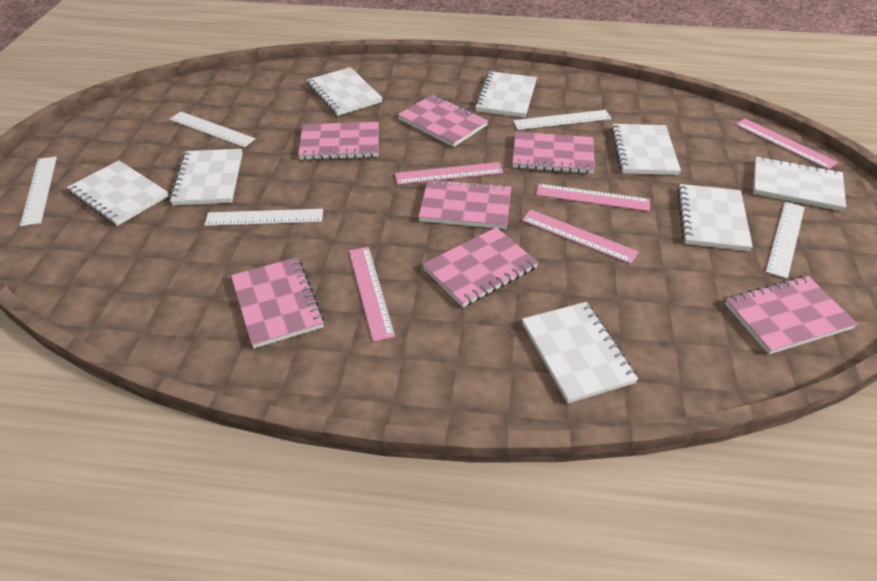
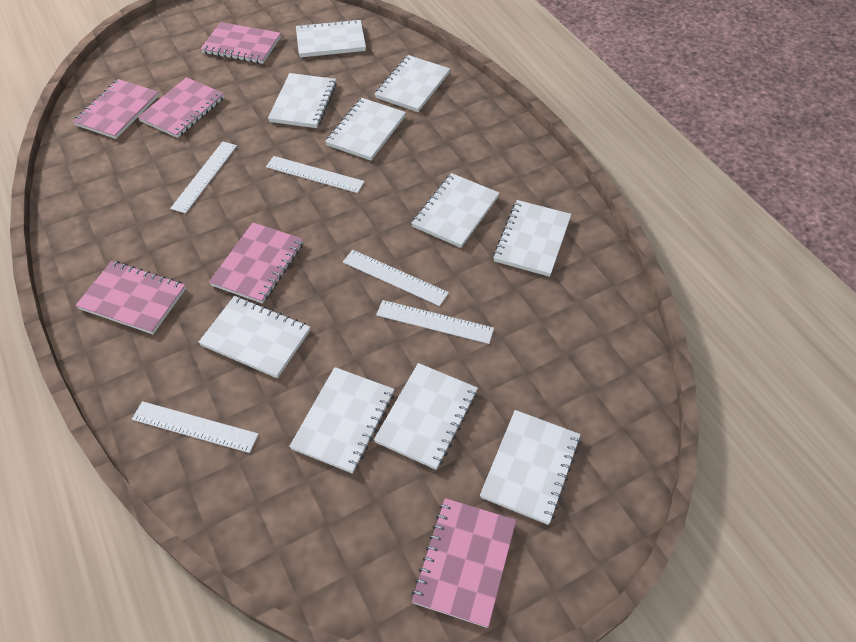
pink notebook: 7 -> 6
pink ruler: 5 -> 0
white notebook: 8 -> 10

